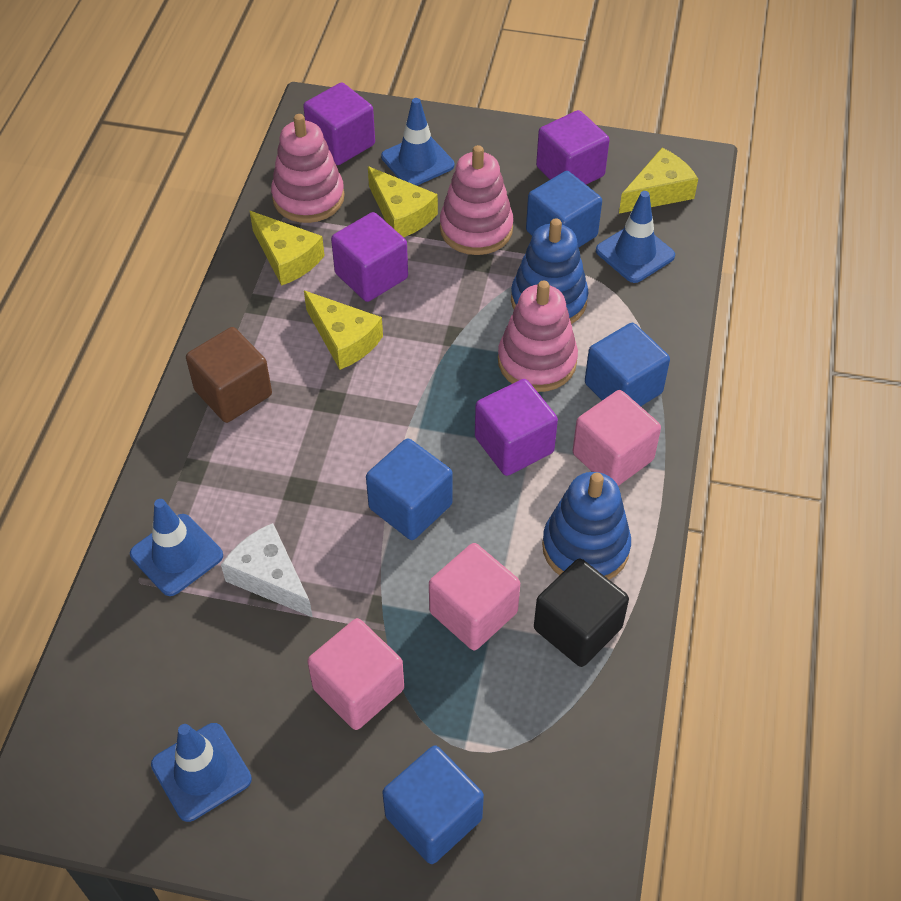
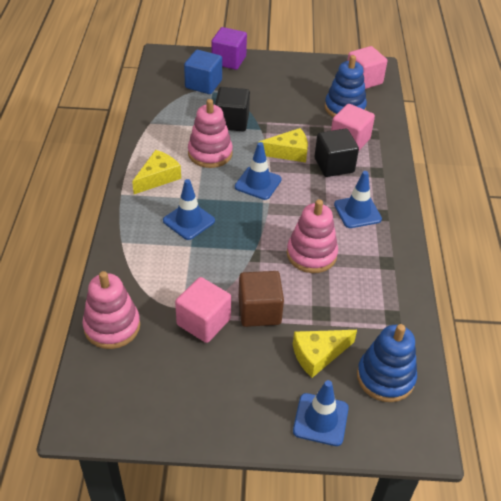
black cube: 1 -> 2
blue cube: 4 -> 1
purple cube: 4 -> 1
white cheese: 1 -> 0
yellow cheese: 4 -> 3

